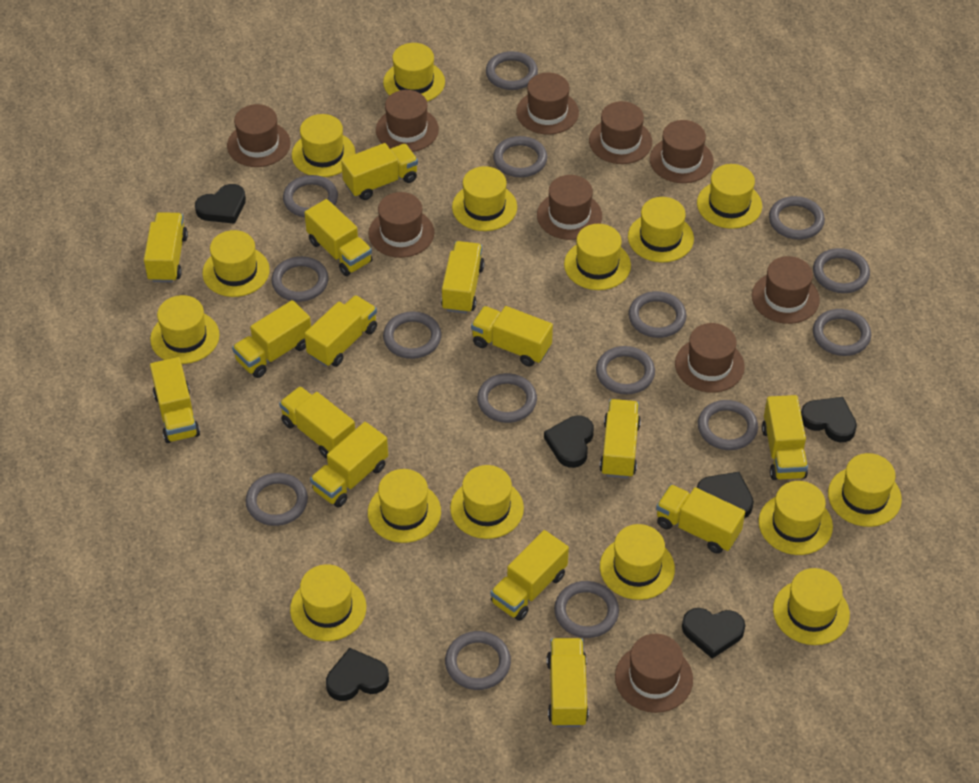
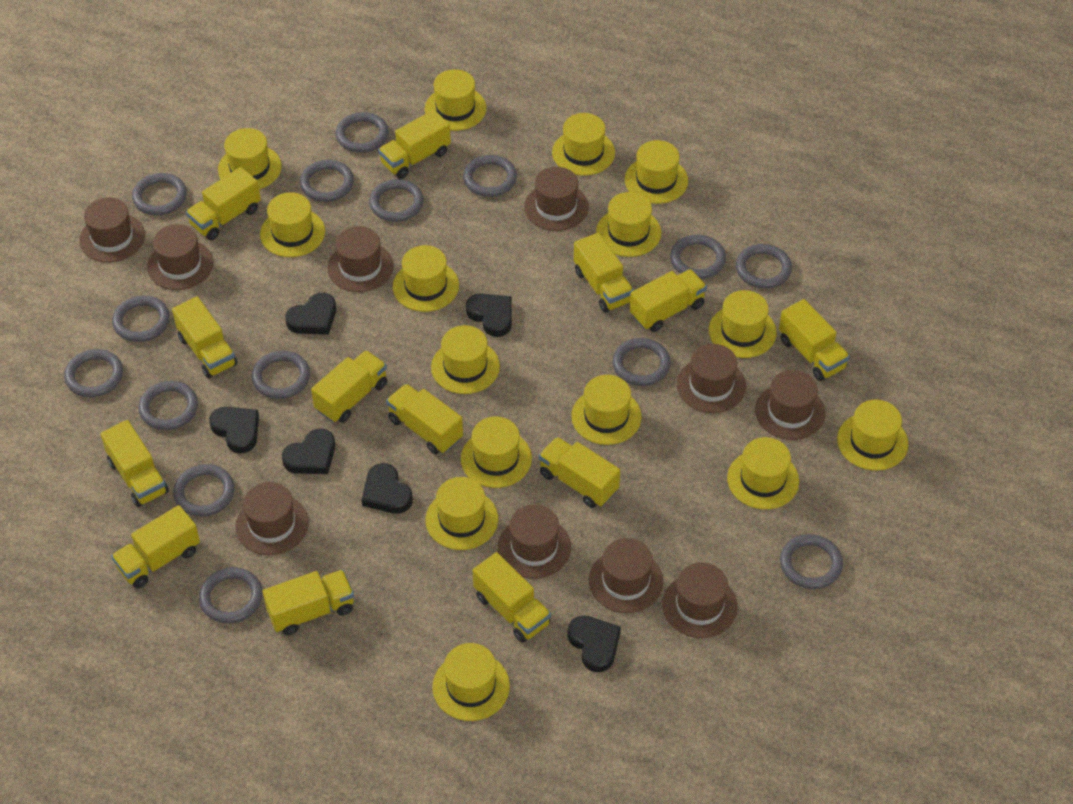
yellow truck: 15 -> 13

